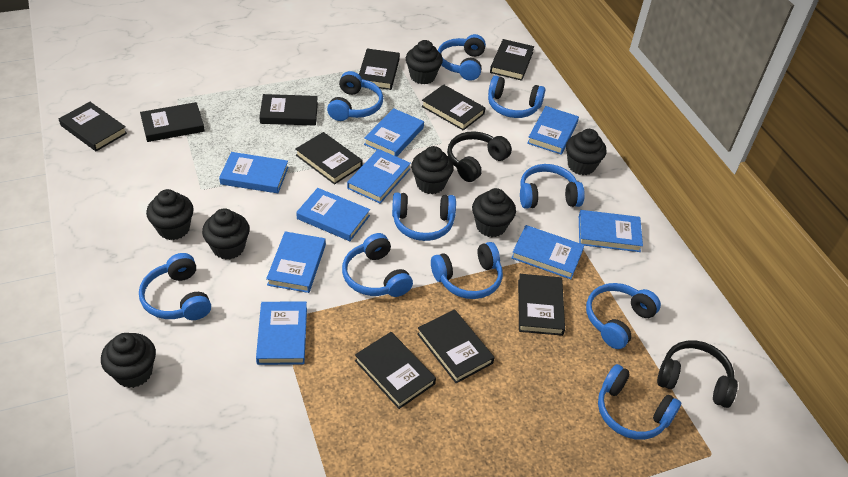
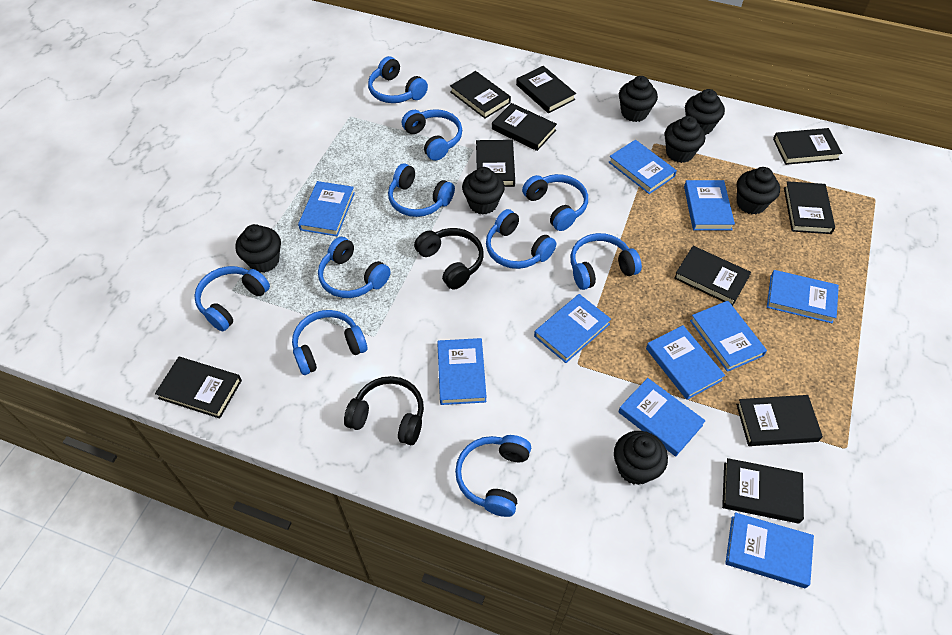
blue book: 9 -> 10

